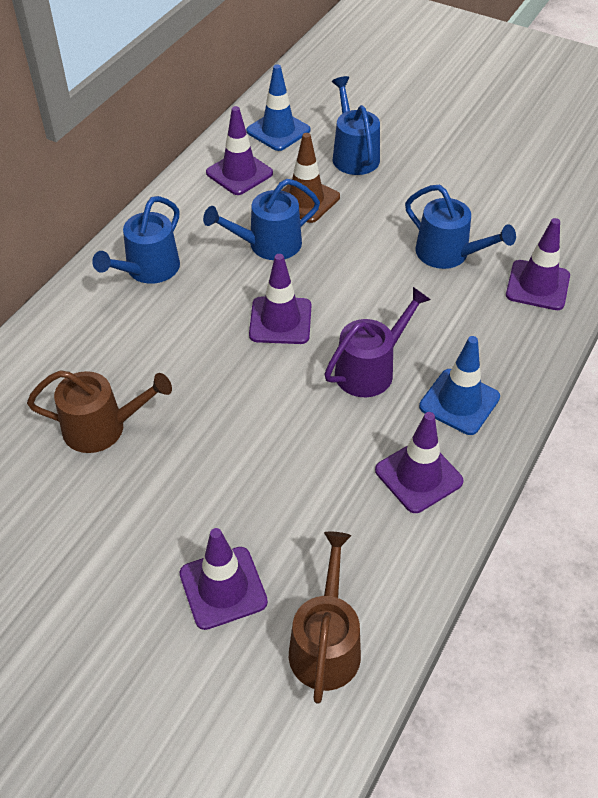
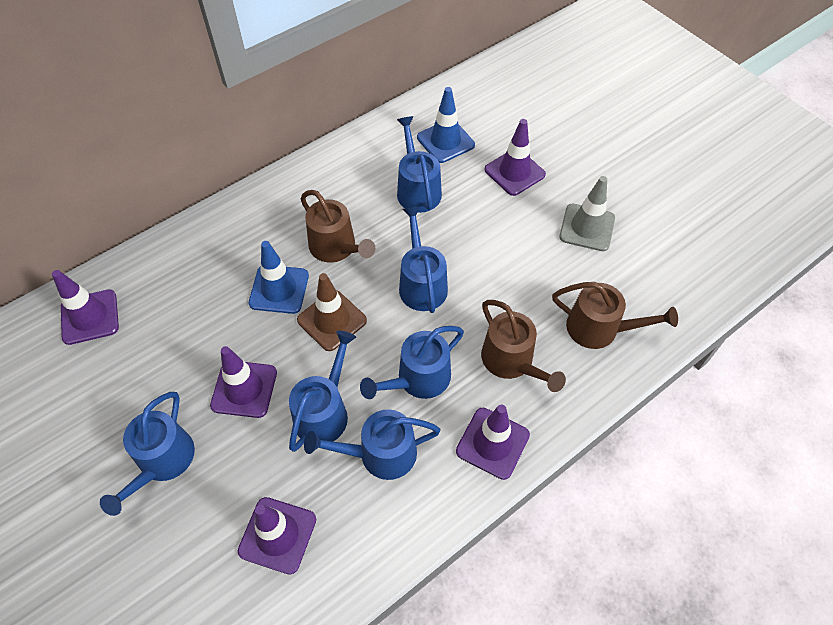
blue watering can: 4 -> 6
brown watering can: 2 -> 3
grey traffic cone: 0 -> 1
purple watering can: 1 -> 0

